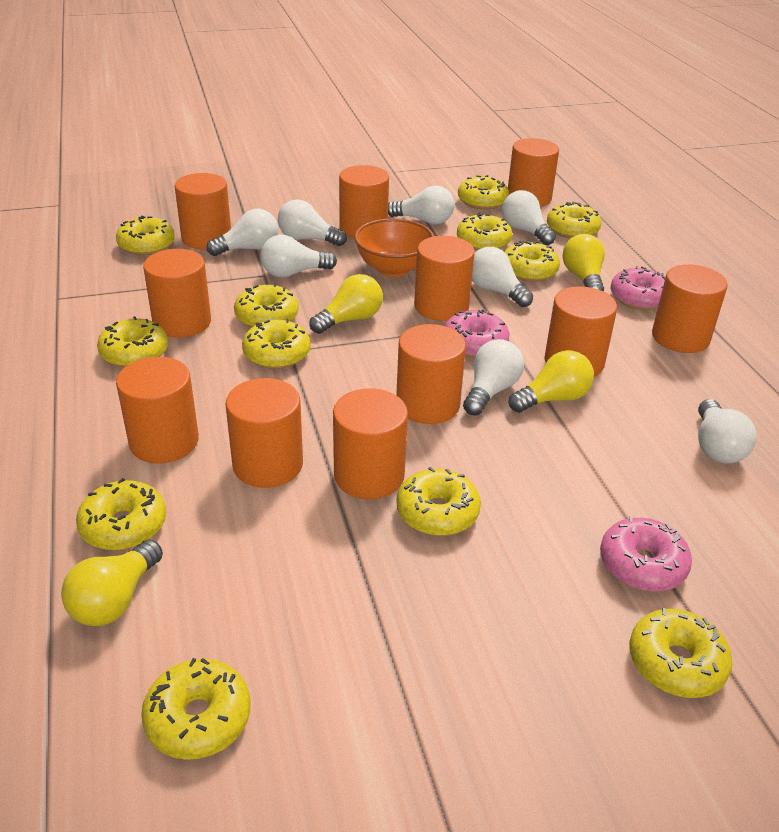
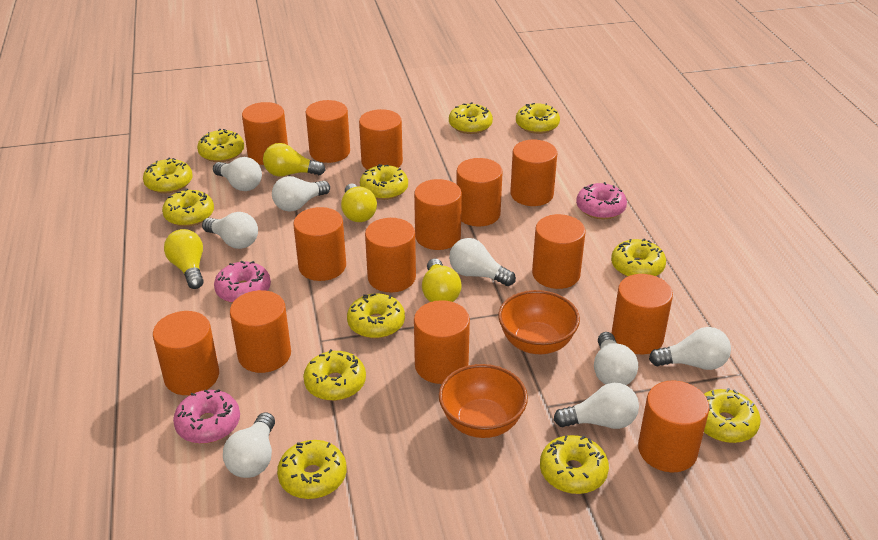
orange bowl: 1 -> 2
orange cylinder: 11 -> 14

